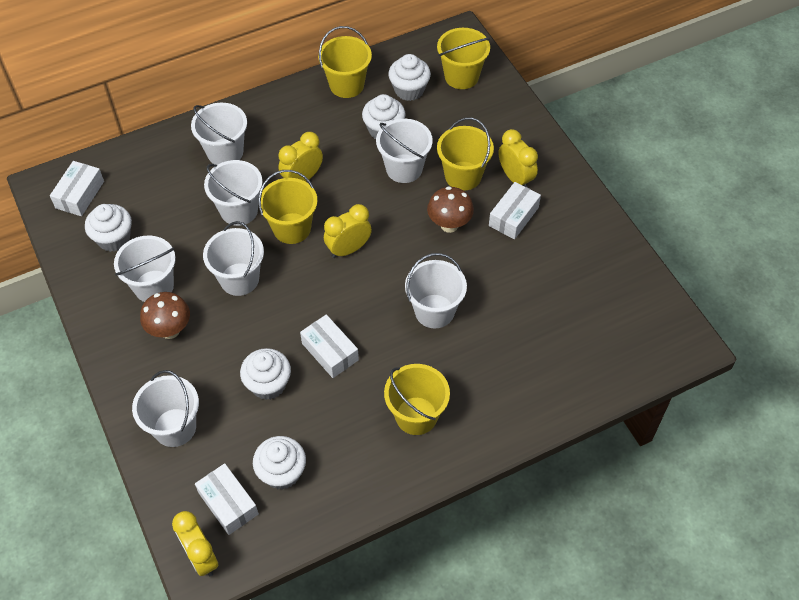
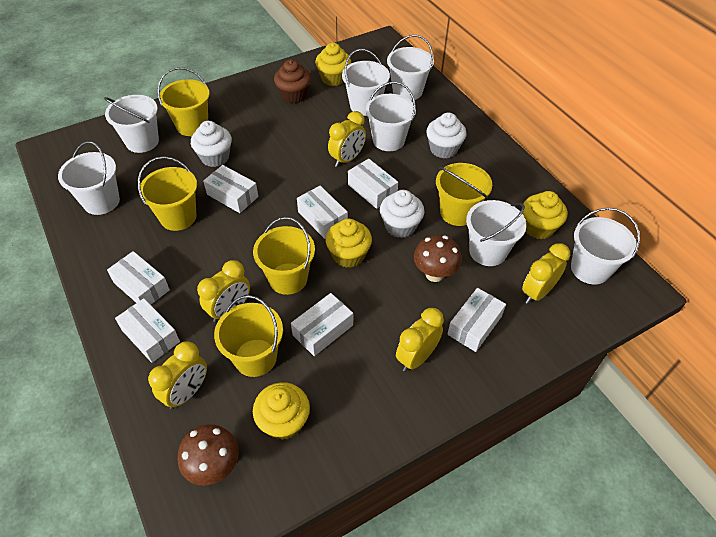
brown cupcake: 0 -> 1
white box: 4 -> 7
white cupcake: 5 -> 3
yellow clock: 4 -> 5
yellow cupcake: 0 -> 4

